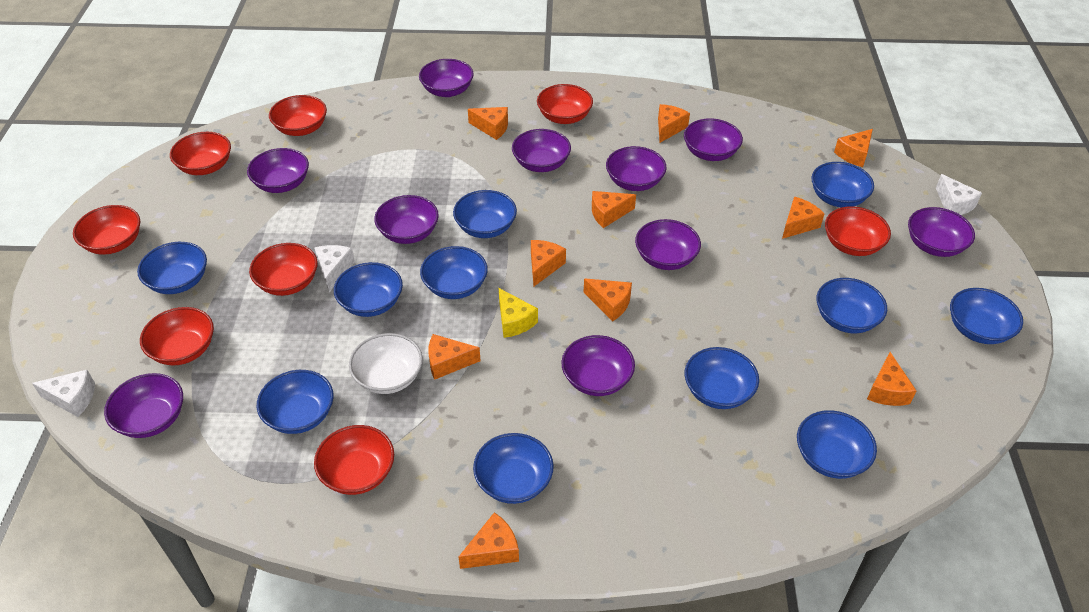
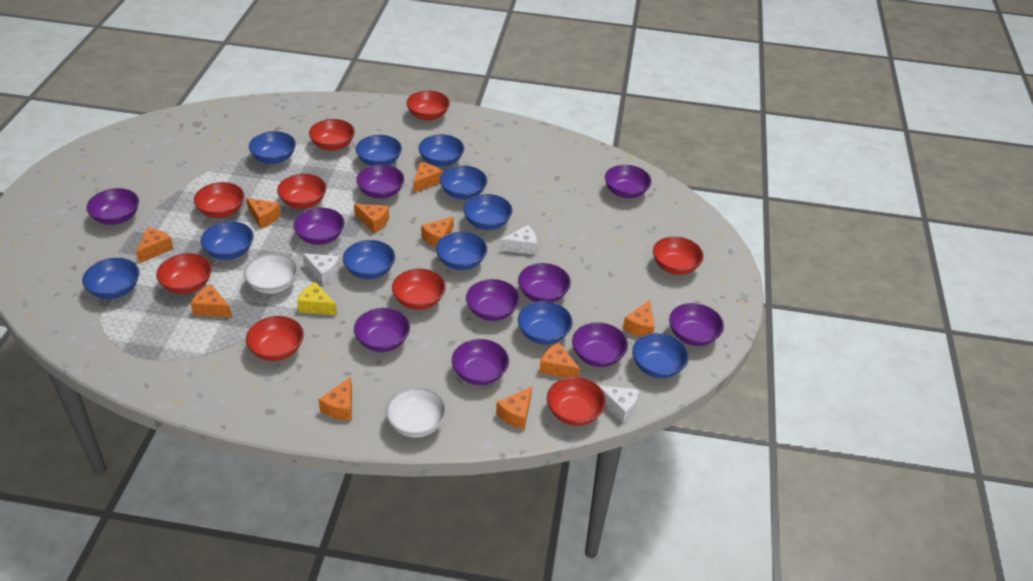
red bowl: 8 -> 9
white bowl: 1 -> 2

